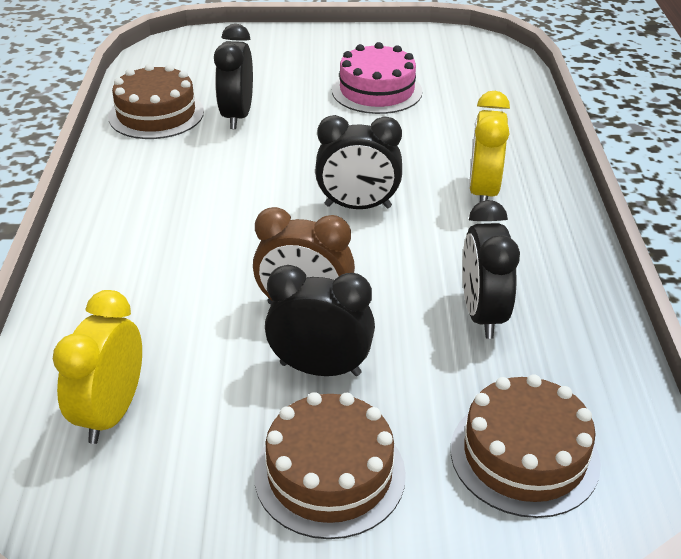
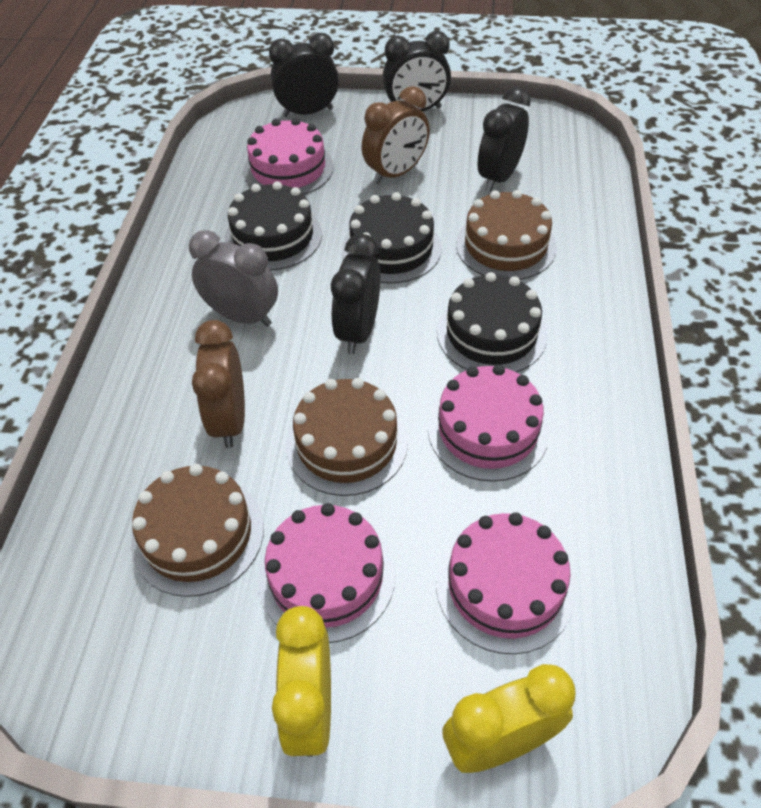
black cake: 0 -> 3
brown clock: 1 -> 2
grey clock: 0 -> 1
pink cake: 1 -> 4

